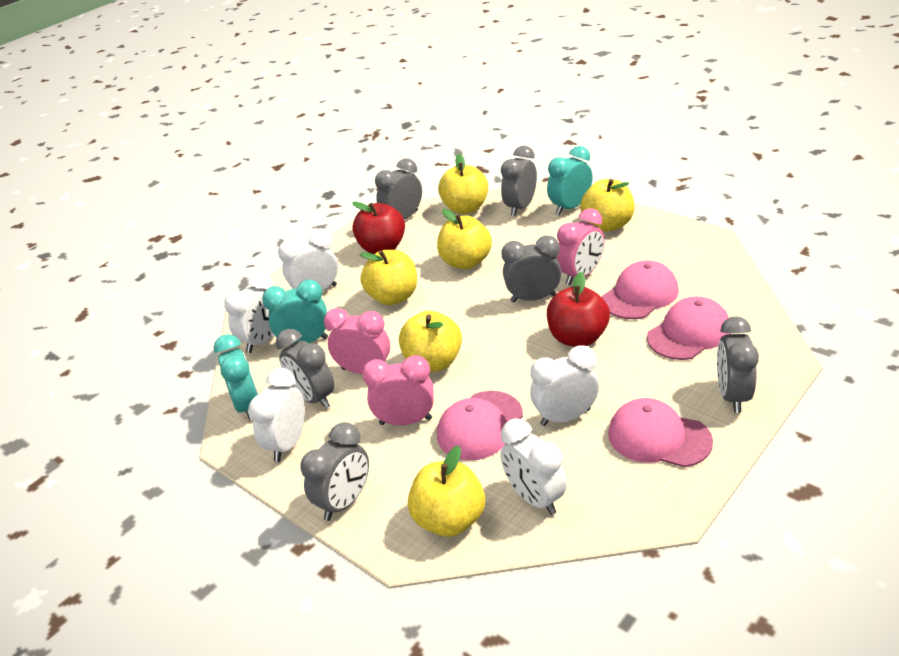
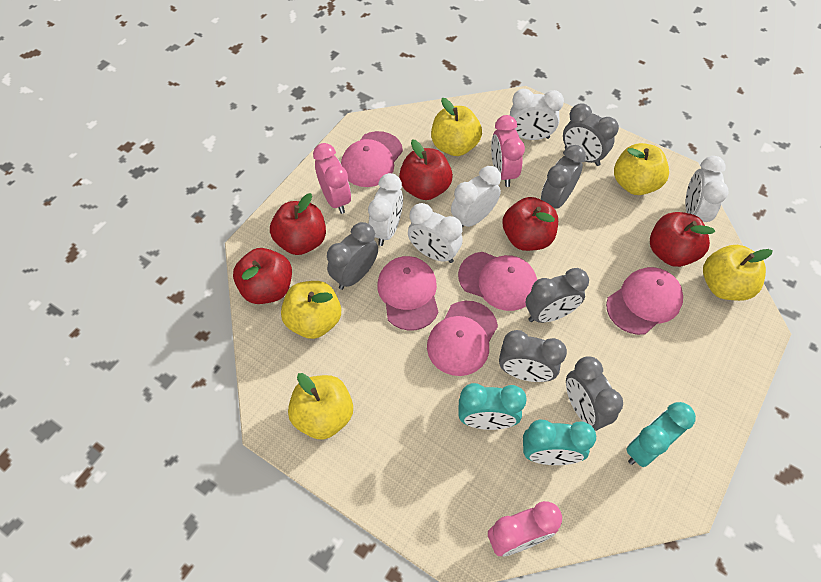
pink cap: 4 -> 5
red apple: 2 -> 5
yellow apple: 6 -> 5

